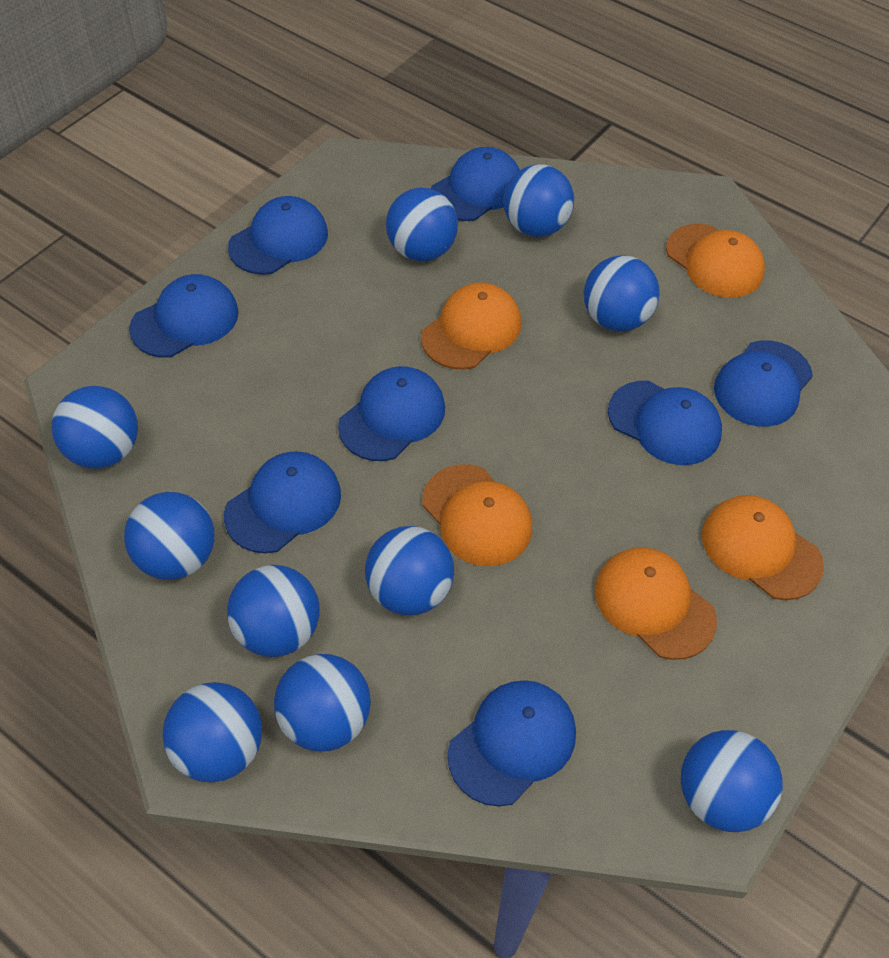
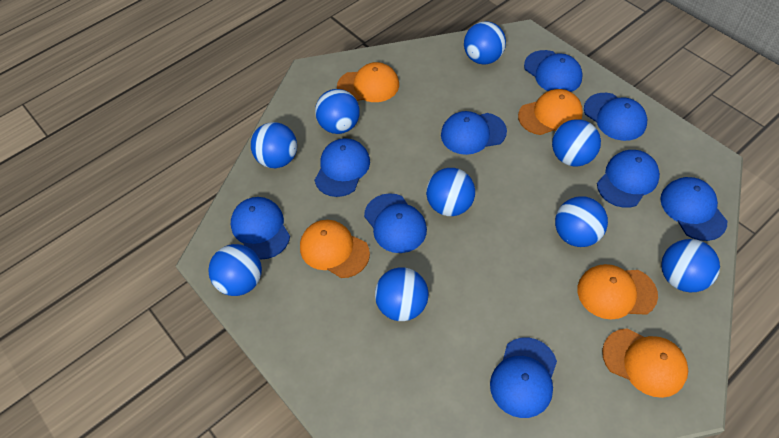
blue ball: 10 -> 9
blue cap: 8 -> 9

